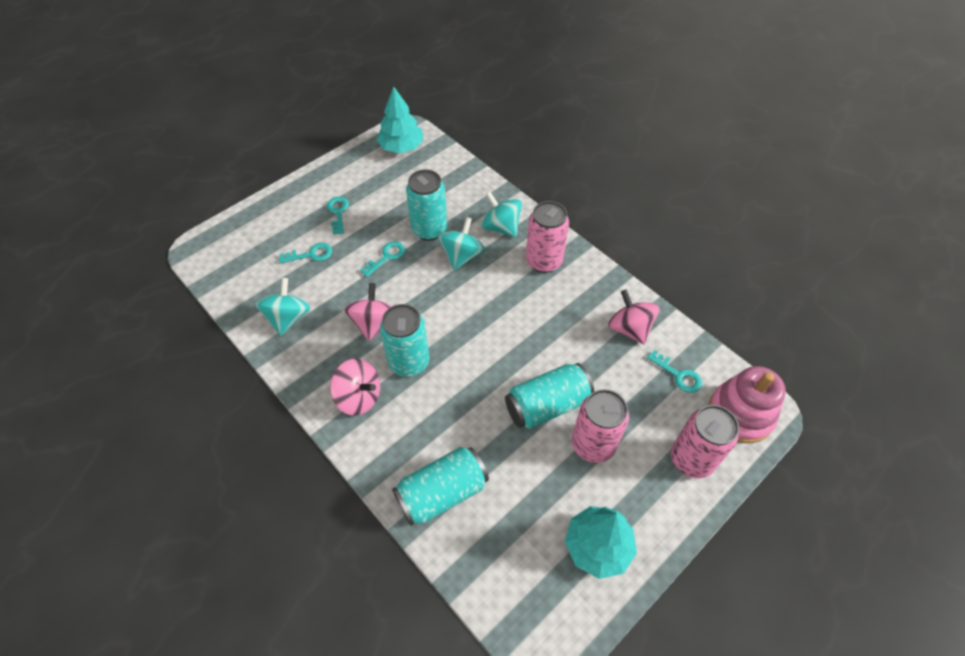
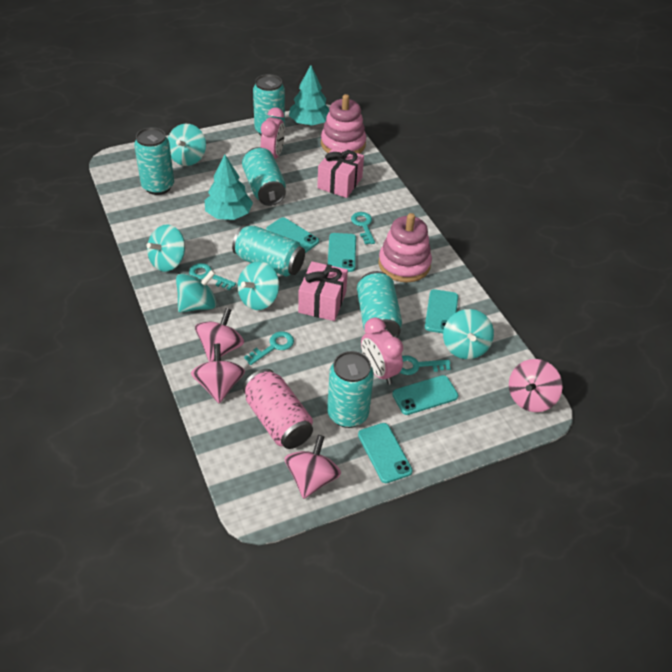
pink can: 3 -> 1
pink clock: 0 -> 2
pink gift: 0 -> 2
pink spinning top: 3 -> 4
pink stacking toy: 1 -> 2
turquoise can: 4 -> 6
turquoise phone: 0 -> 5
turquoise spinning top: 3 -> 5

